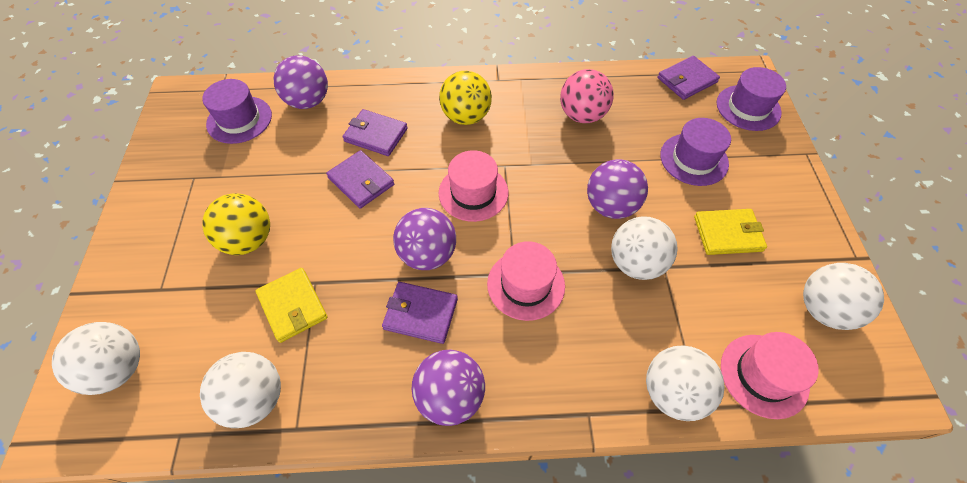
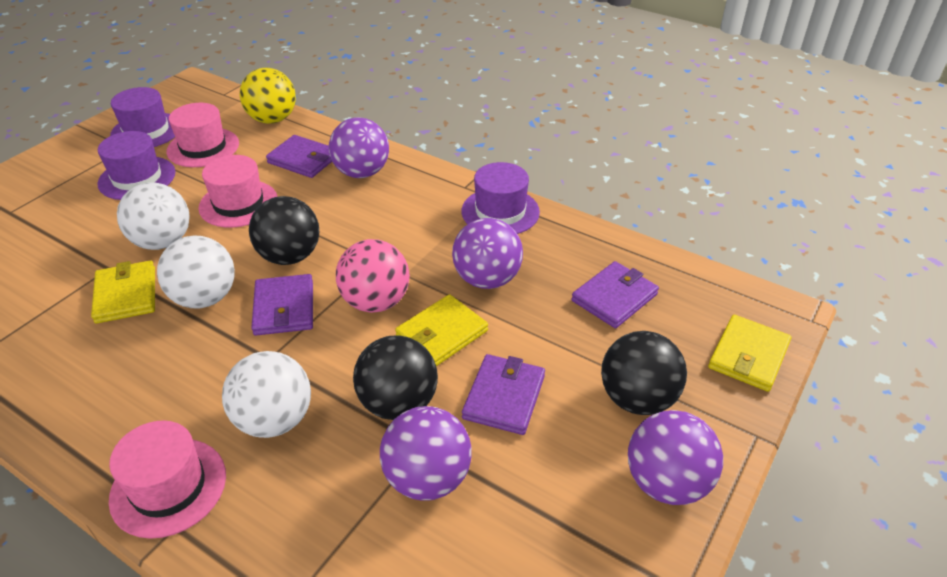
black ball: 0 -> 3
white ball: 5 -> 3
yellow ball: 2 -> 1
yellow wallet: 2 -> 3

